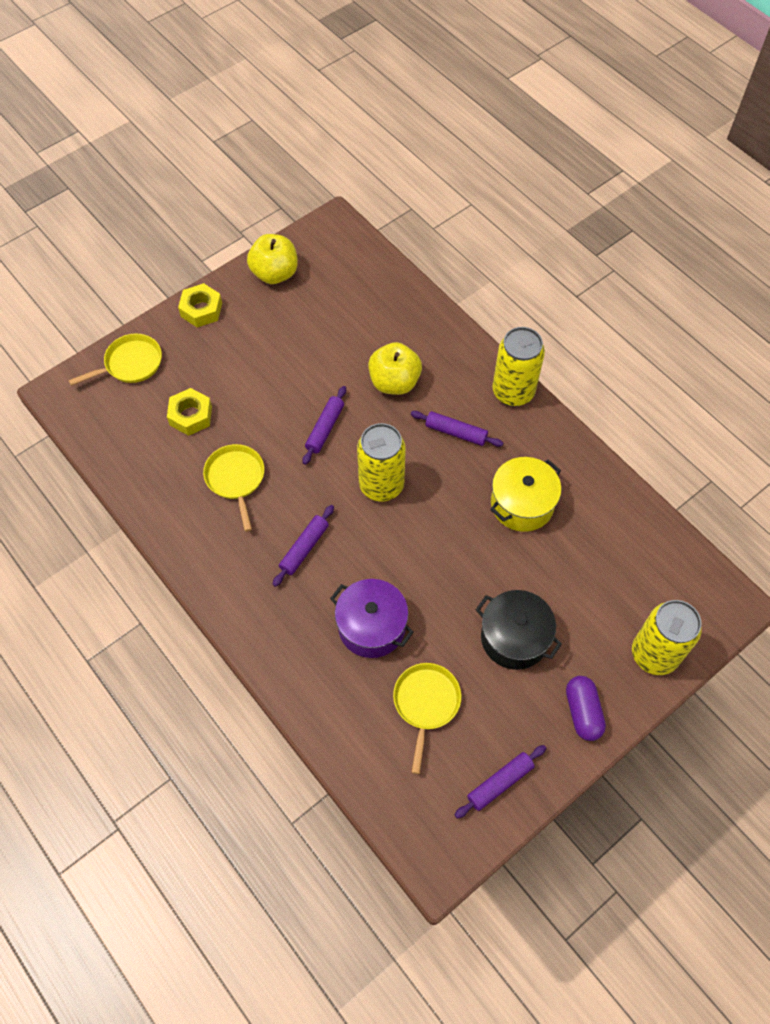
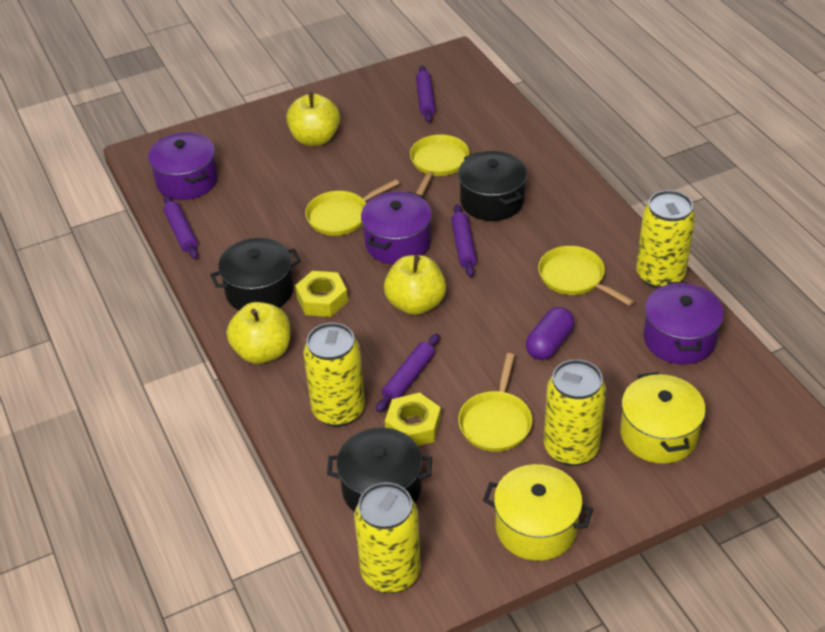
black pot: 1 -> 3
purple pot: 1 -> 3
yellow apple: 2 -> 3
yellow can: 3 -> 4
yellow pan: 3 -> 4
yellow pot: 1 -> 2

